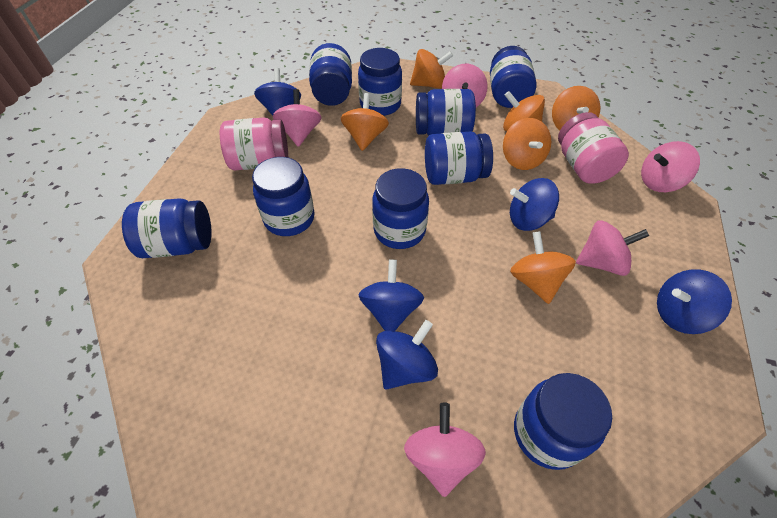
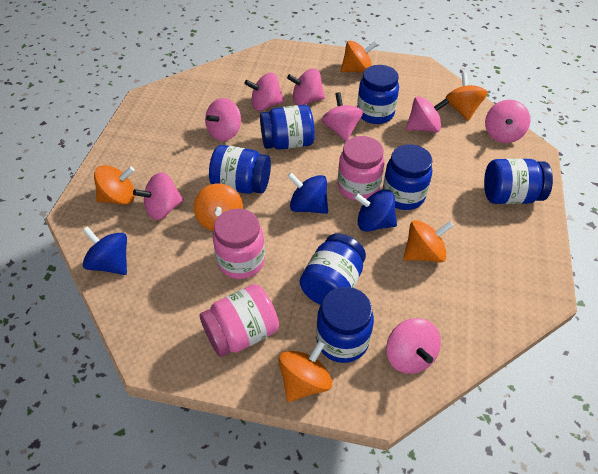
blue jar: 9 -> 7
blue spinning top: 5 -> 3
pink jar: 2 -> 3
pink spinning top: 5 -> 8

